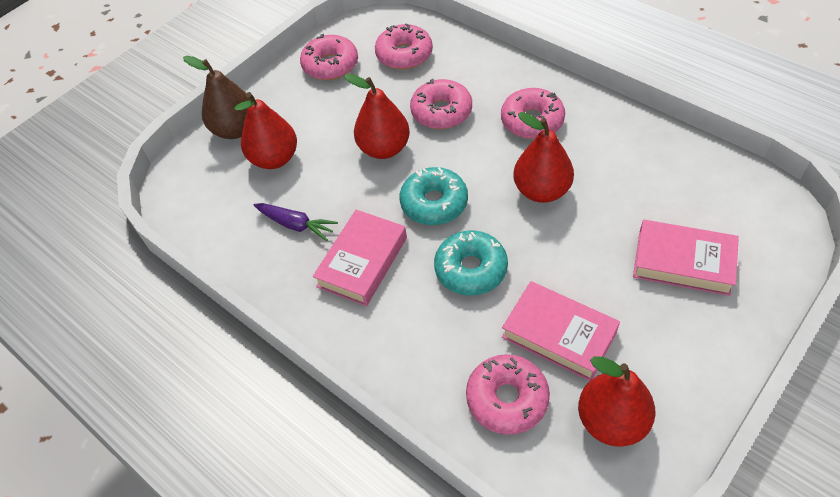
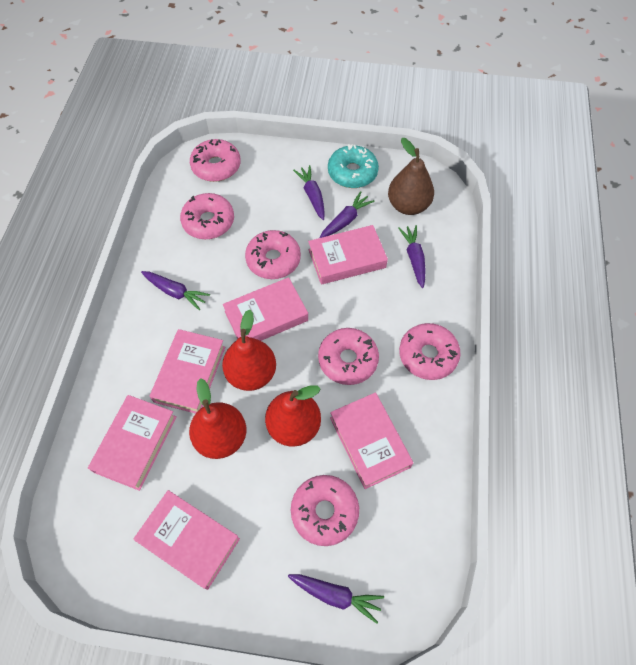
pink book: 3 -> 6
pink donut: 5 -> 6
purple carrot: 1 -> 5
red pear: 4 -> 3
turquoise donut: 2 -> 1

